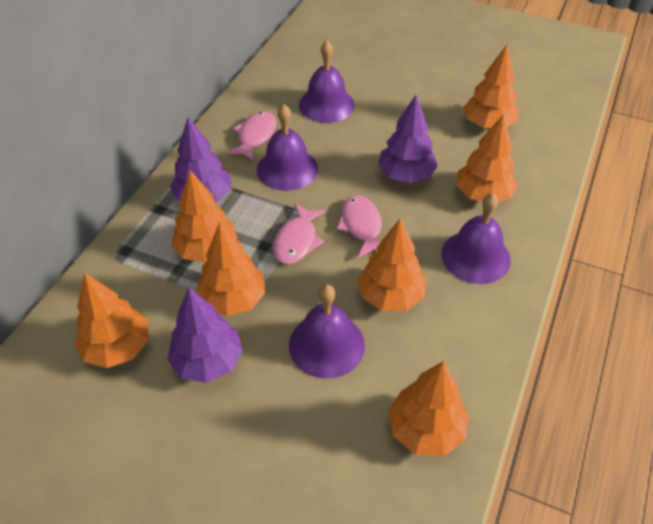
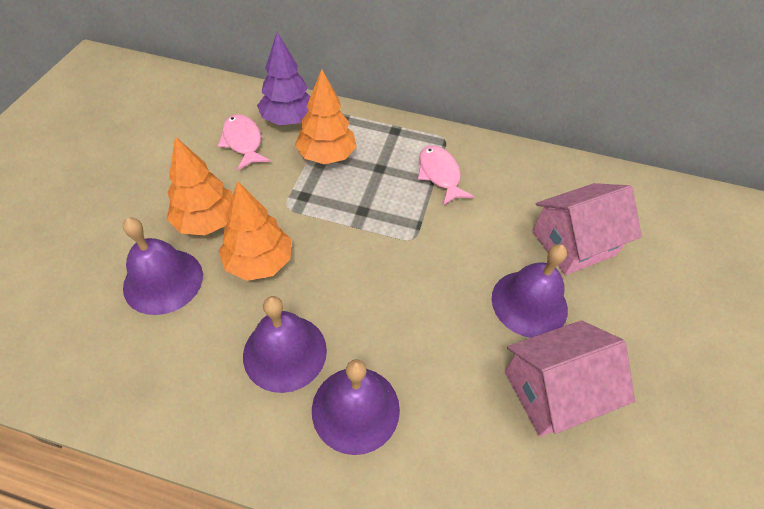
orange tree: 7 -> 3
pink fish: 3 -> 2
pink house: 0 -> 2
purple tree: 3 -> 1

